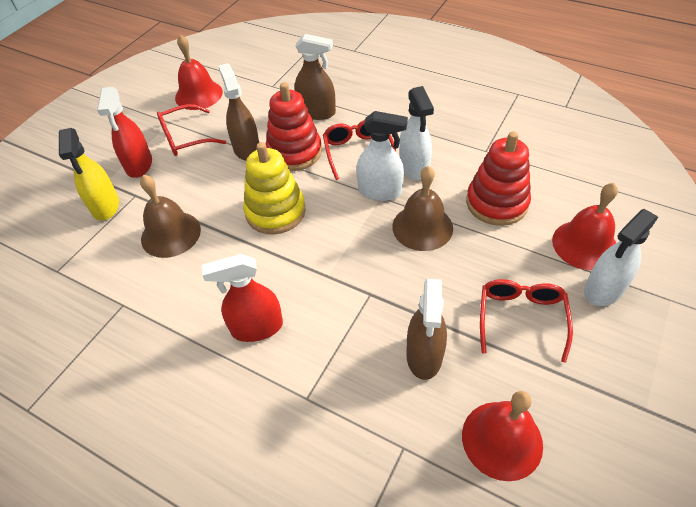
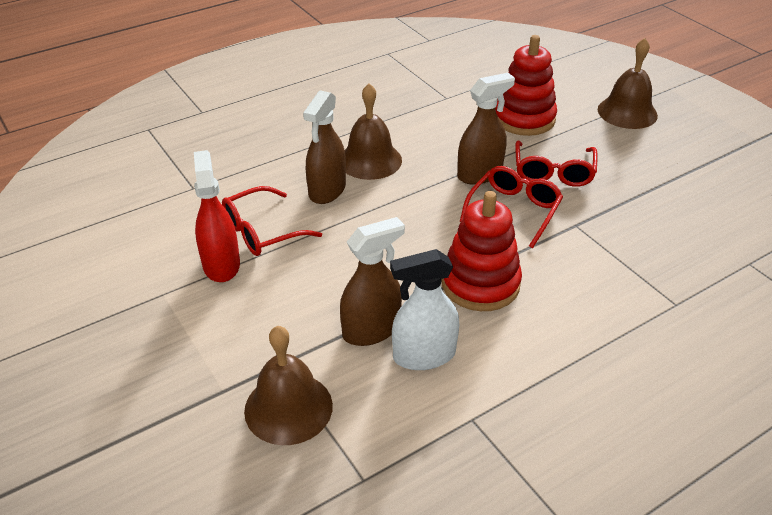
brown bell: 2 -> 3
red bell: 3 -> 0
red spray bottle: 2 -> 1
white spray bottle: 3 -> 1
yellow spray bottle: 1 -> 0
yellow stacking toy: 1 -> 0

